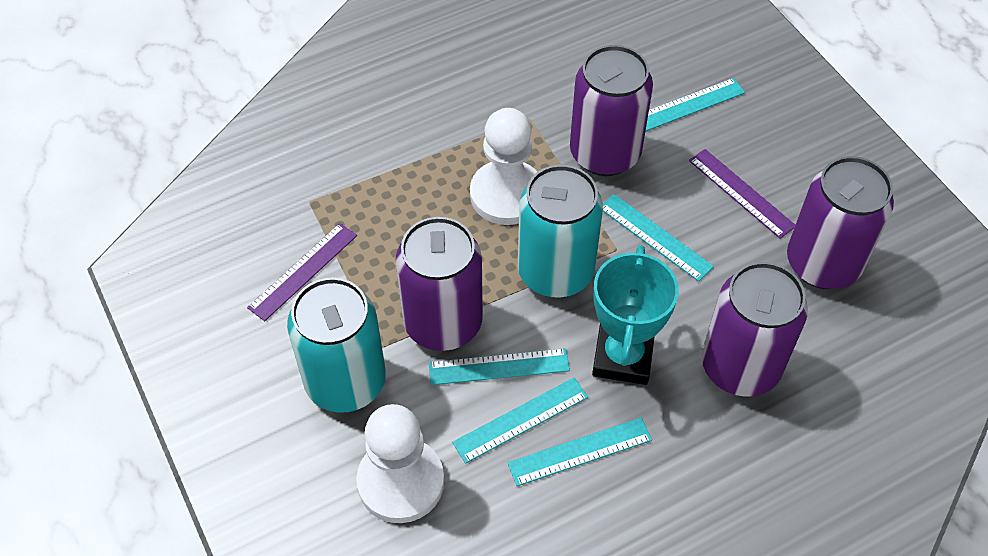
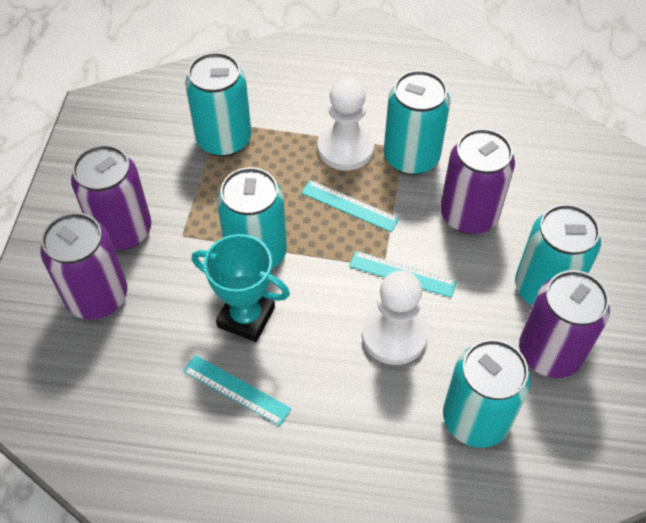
purple ruler: 2 -> 0
turquoise can: 2 -> 5
turquoise ruler: 5 -> 3

